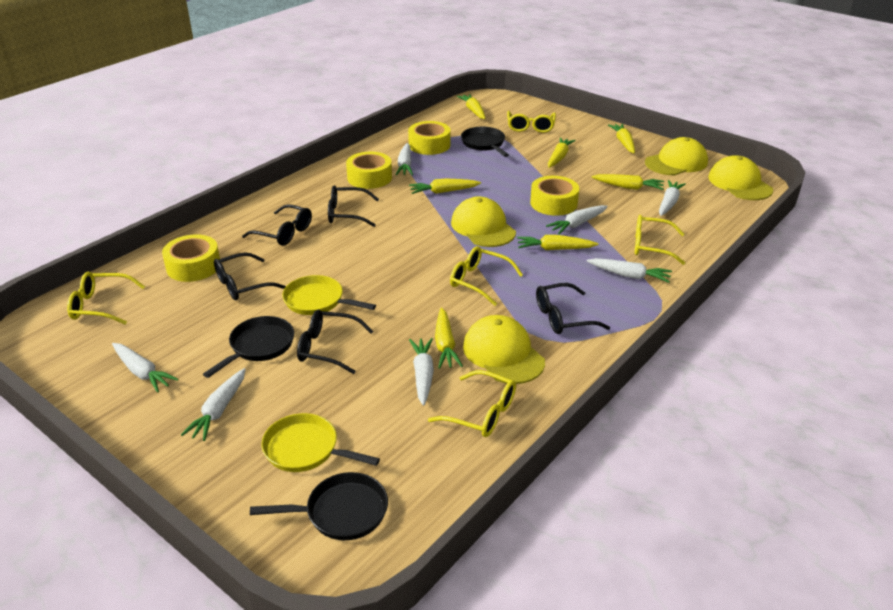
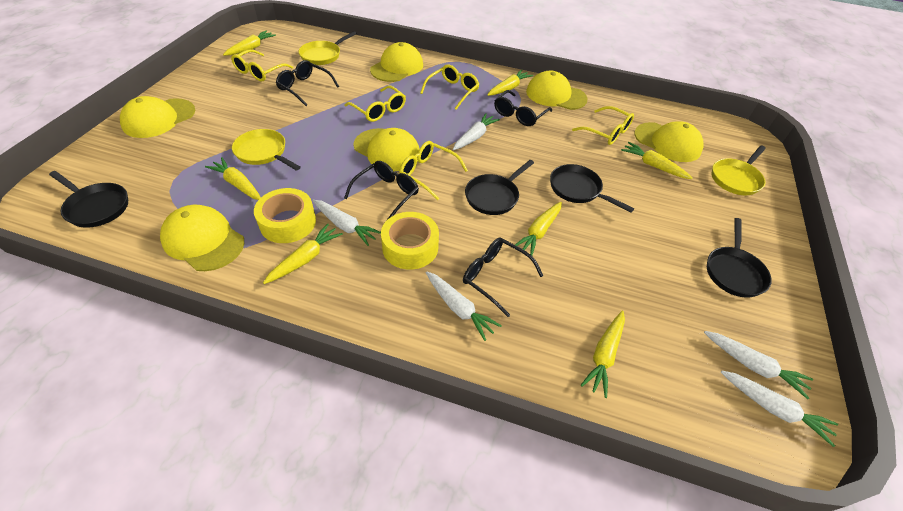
black glasses: 5 -> 4
black pan: 3 -> 4
white carrot: 7 -> 5
yellow cap: 4 -> 6
yellow pan: 2 -> 3
yellow tape: 4 -> 2

